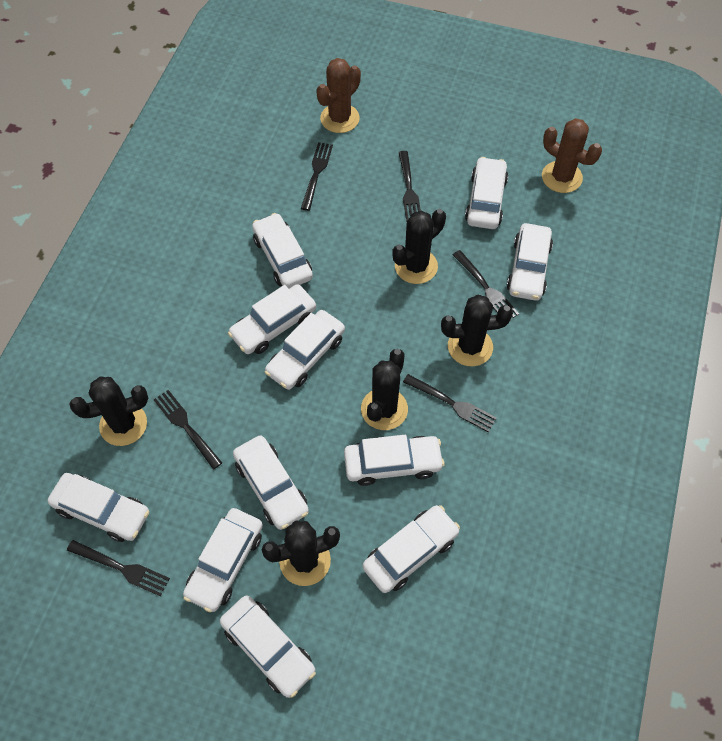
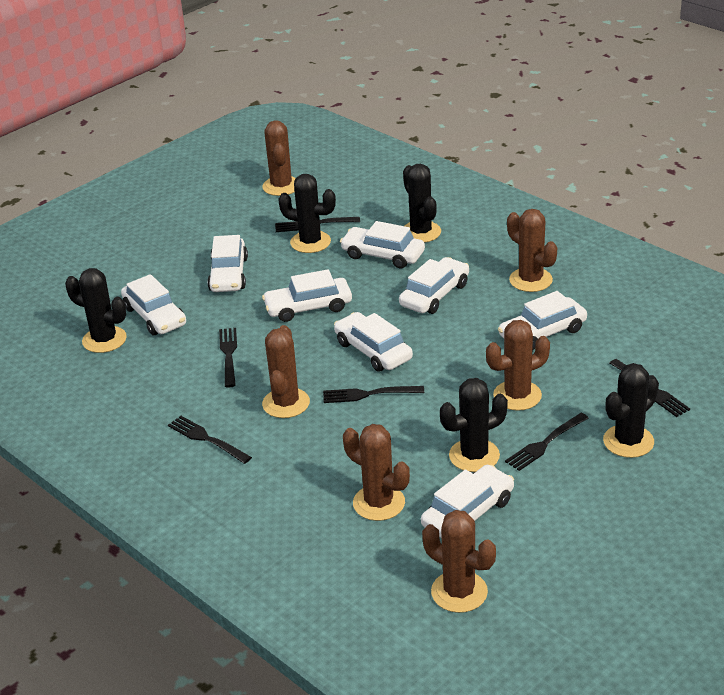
brown cactus: 2 -> 6
white car: 11 -> 8

